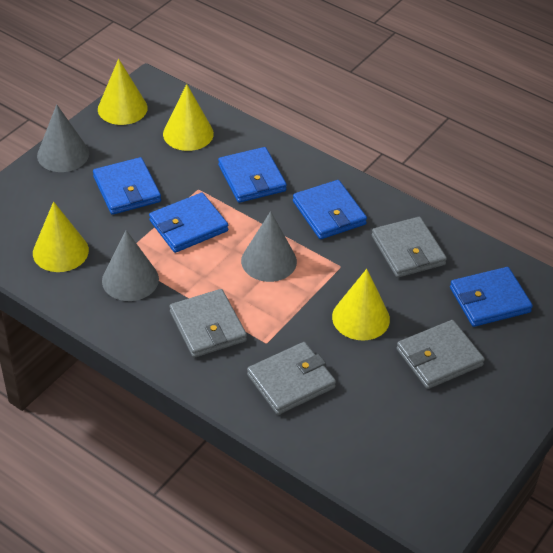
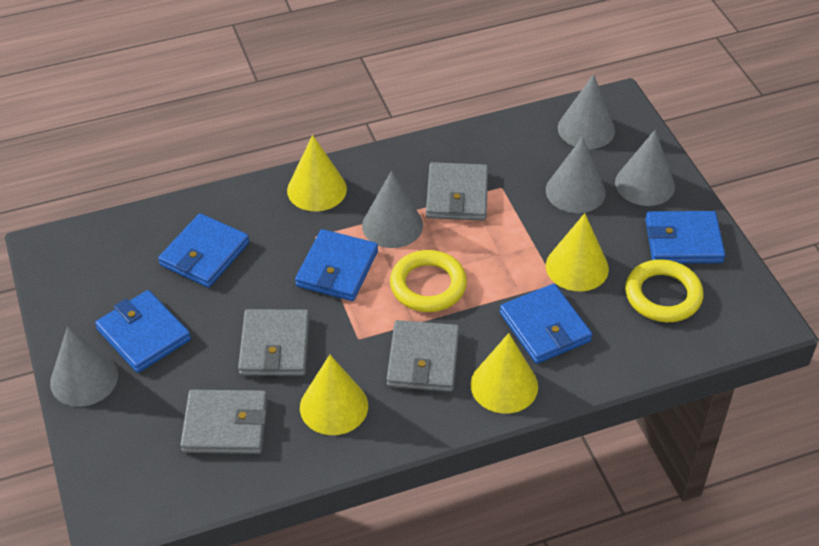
grey cone: 3 -> 5
yellow ring: 0 -> 2

